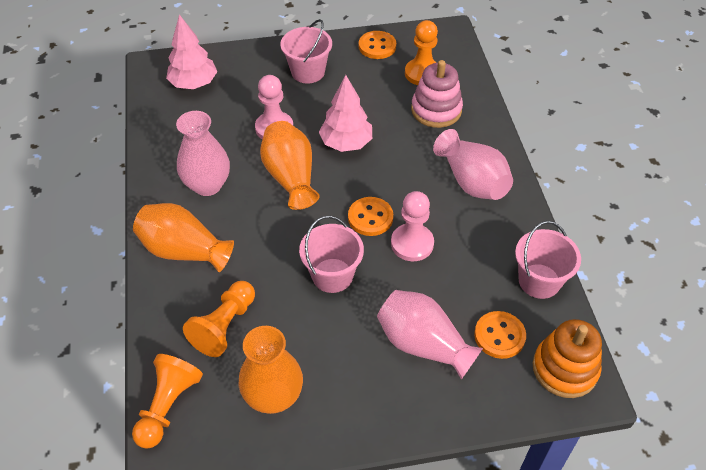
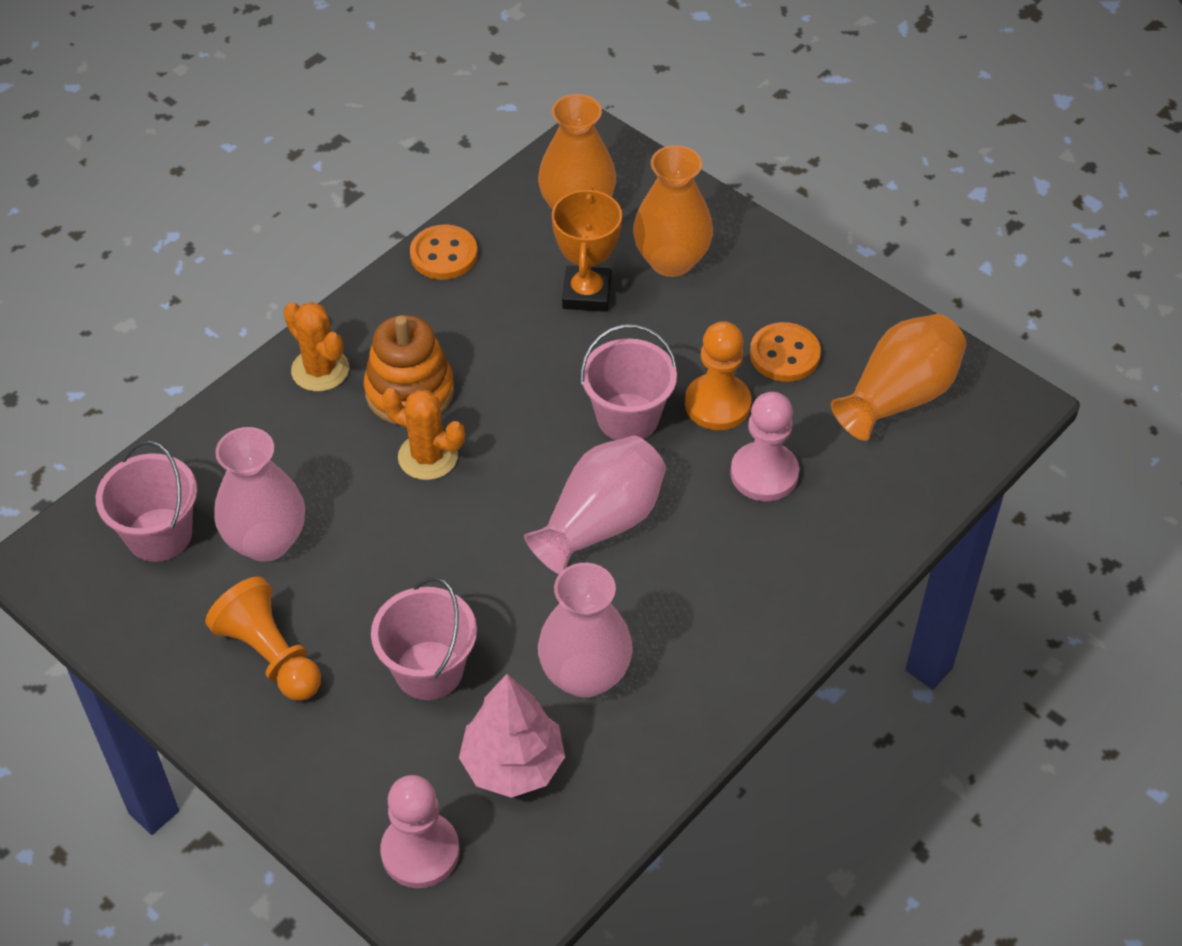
orange button: 3 -> 2
orange cactus: 0 -> 2
orange pawn: 3 -> 2
orange trophy: 0 -> 1
pink stacking toy: 1 -> 0
pink tree: 2 -> 1

